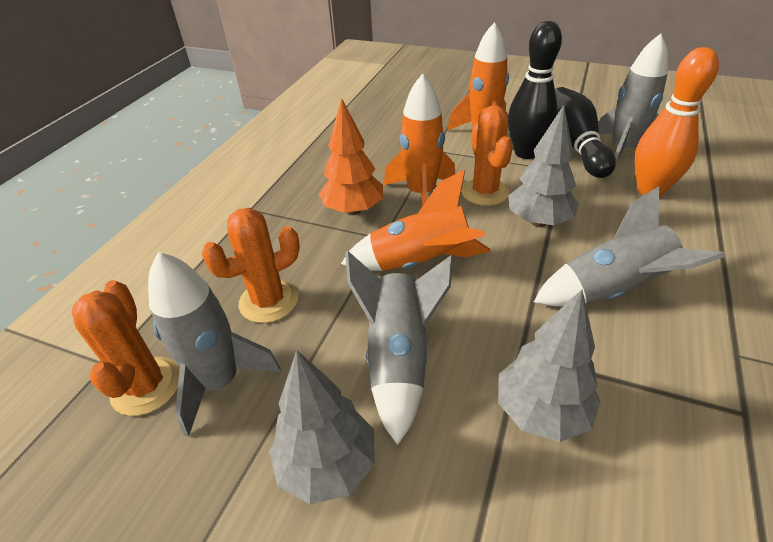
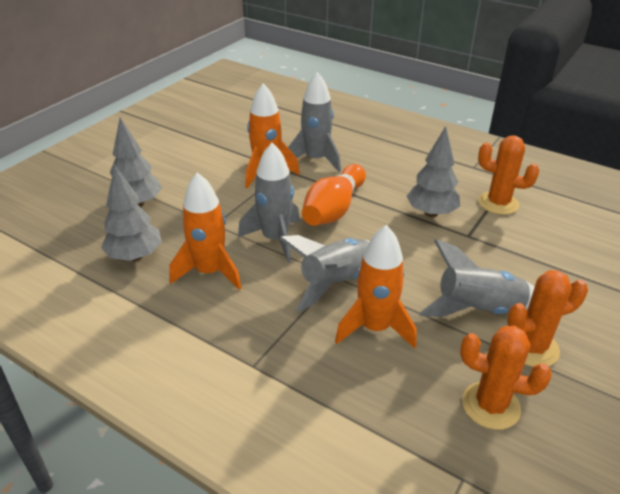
black bowling pin: 2 -> 0
orange tree: 1 -> 0

